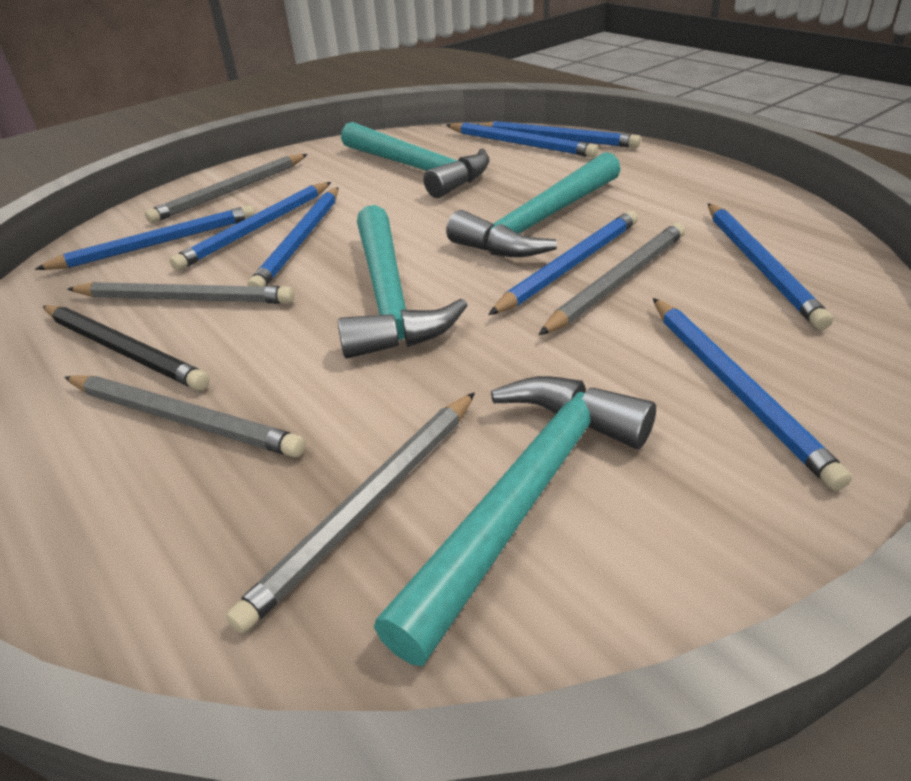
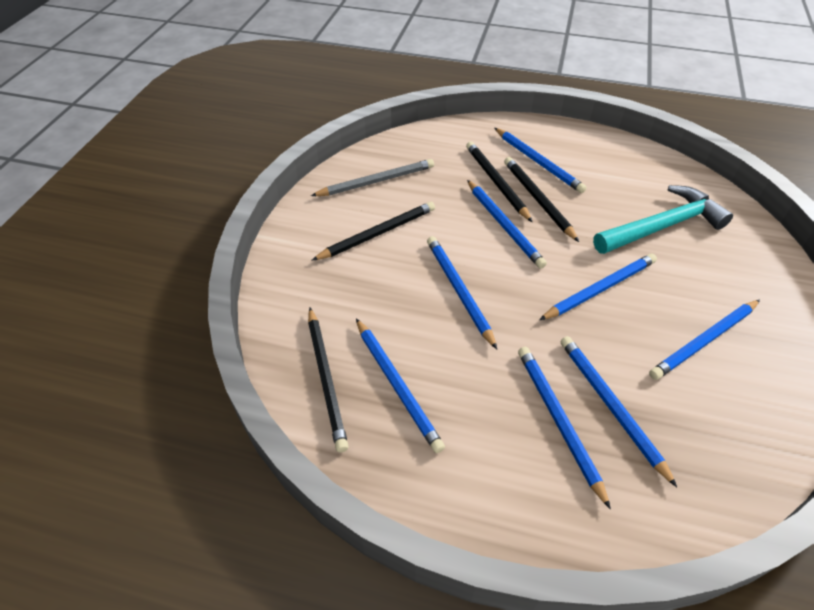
black pencil: 1 -> 4
grey pencil: 5 -> 1
turquoise hammer: 4 -> 1

